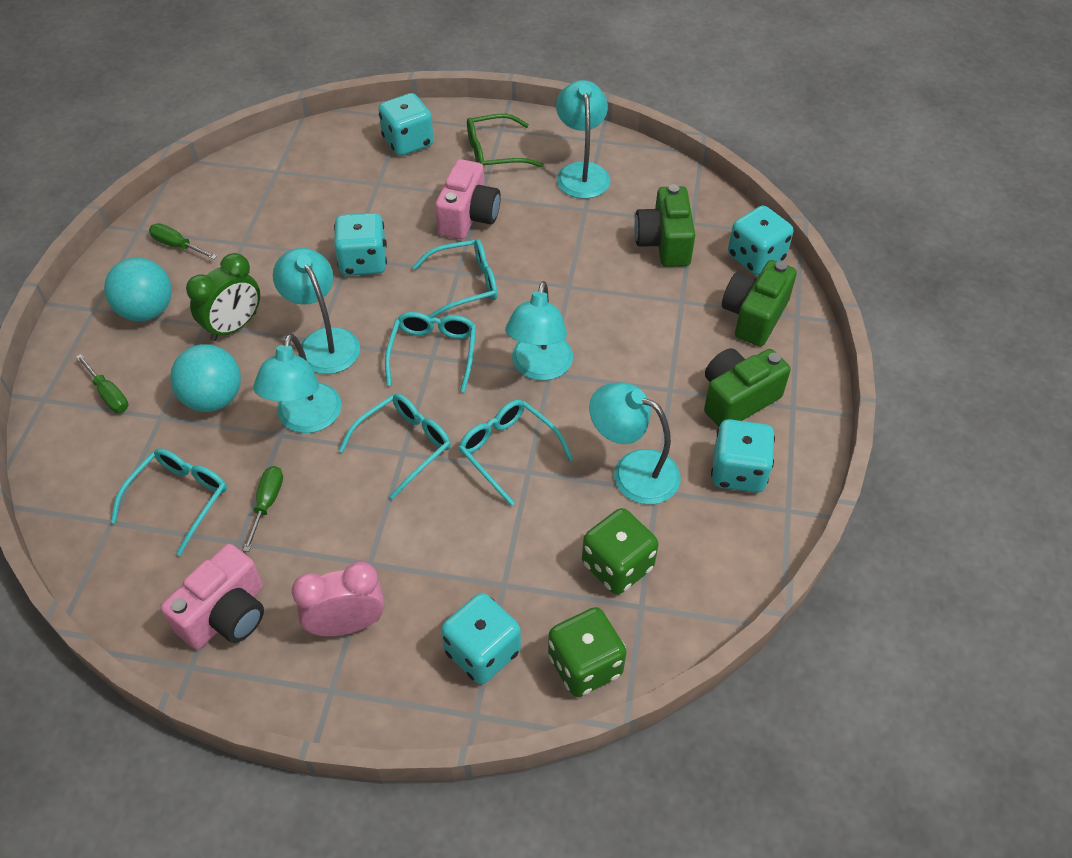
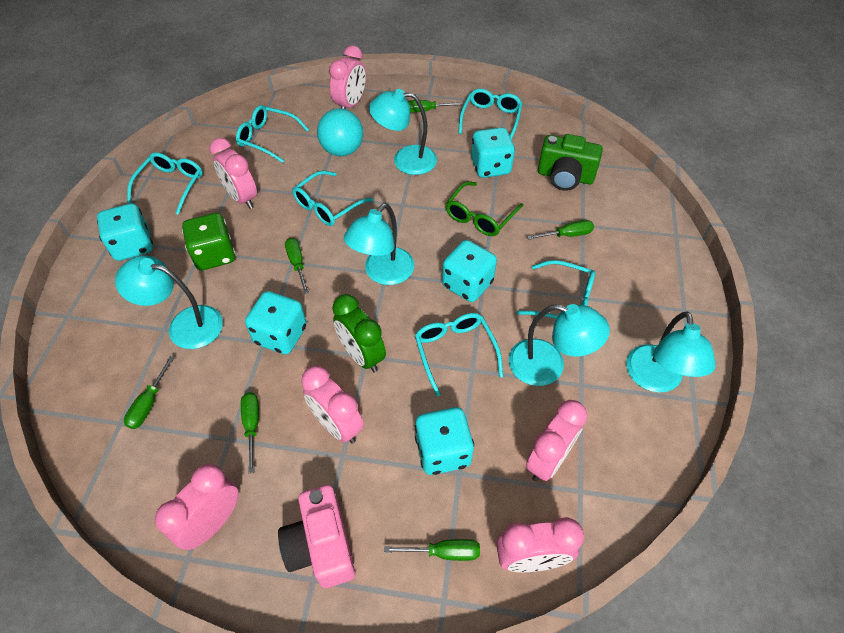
green camera: 3 -> 1
green dice: 2 -> 1
green screwdriver: 3 -> 6
pink camera: 2 -> 1
pink clock: 1 -> 6
turquoise ball: 2 -> 1
turquoise glasses: 5 -> 6

